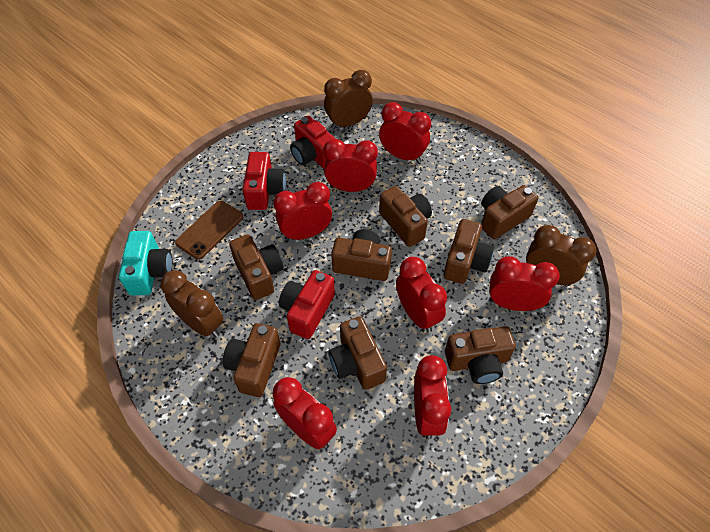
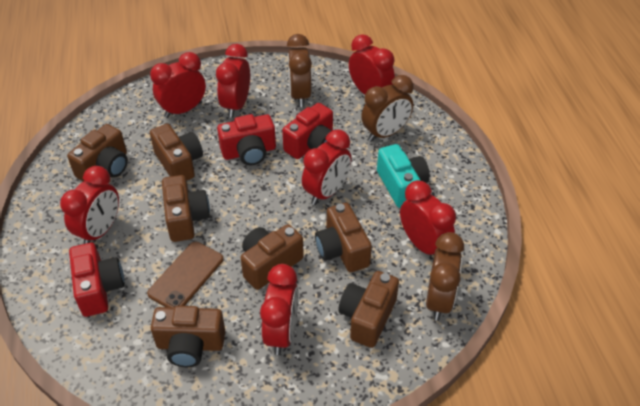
brown camera: 8 -> 7

